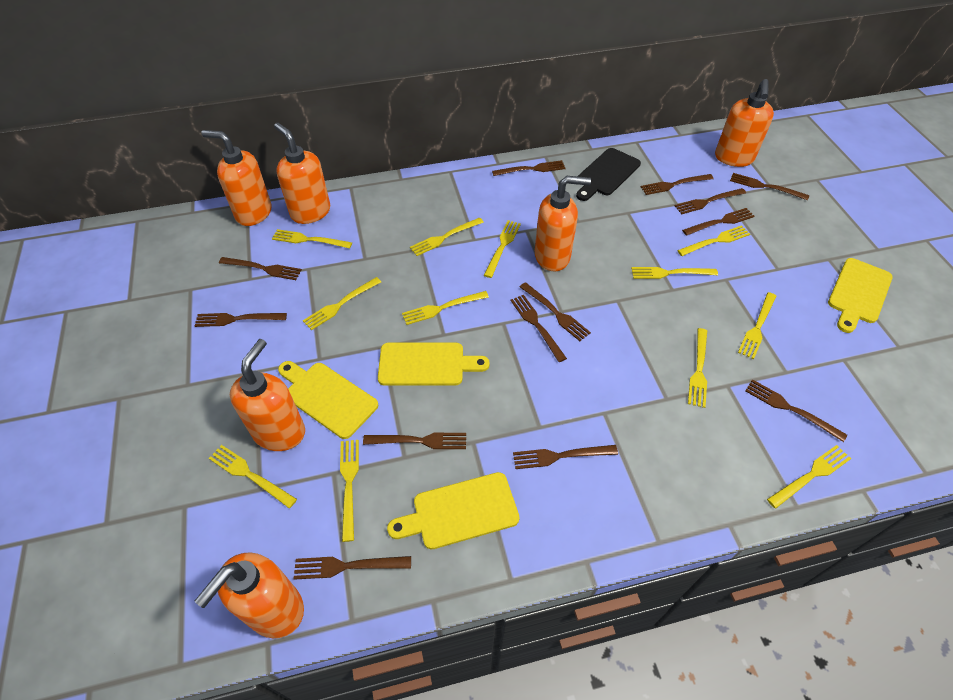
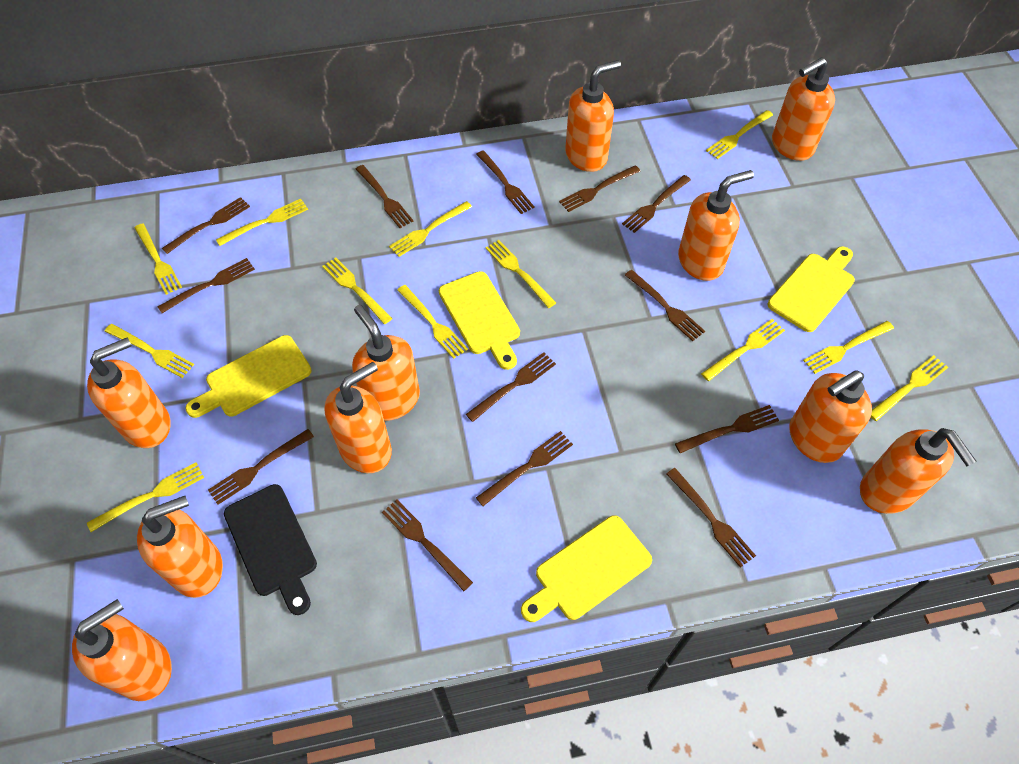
orange soap dispenser: 6 -> 10

